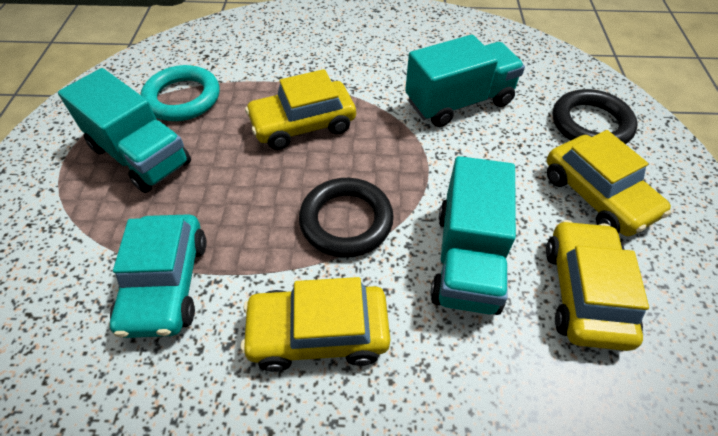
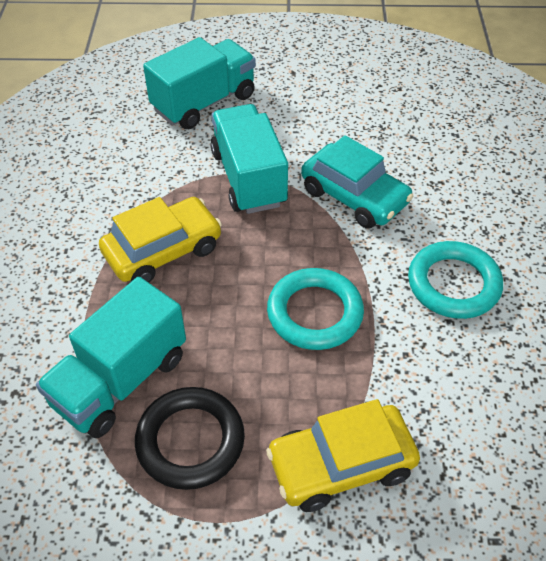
black ring: 2 -> 1
turquoise ring: 1 -> 2
yellow car: 4 -> 2

